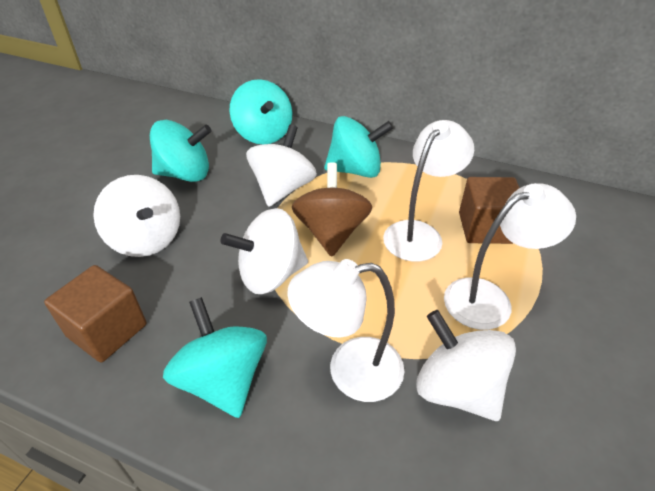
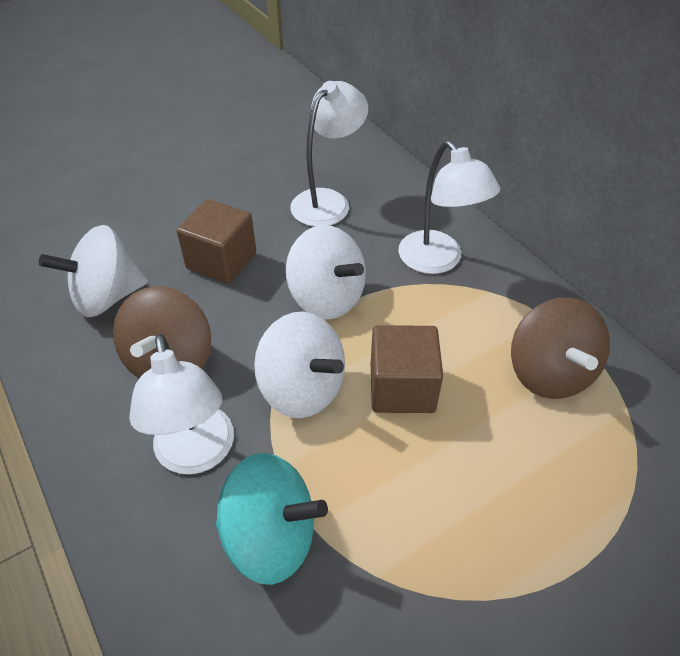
brown spinning top: 1 -> 2
turquoise spinning top: 4 -> 1
white spinning top: 4 -> 3

